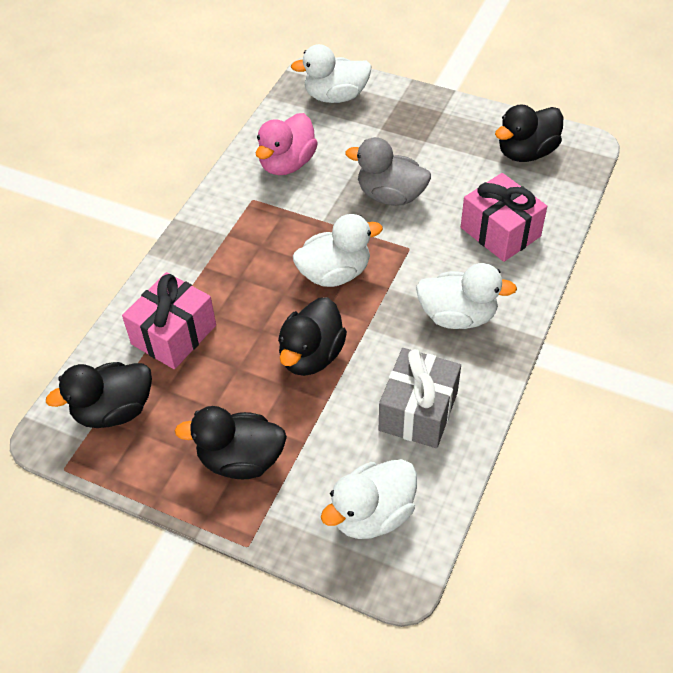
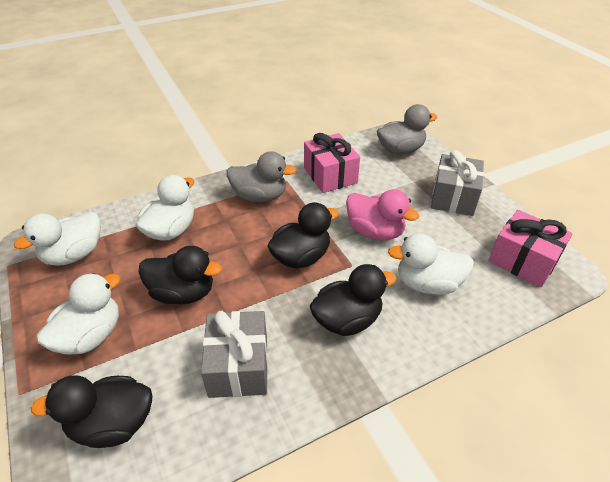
grey duck: 1 -> 2
grey gift: 1 -> 2

